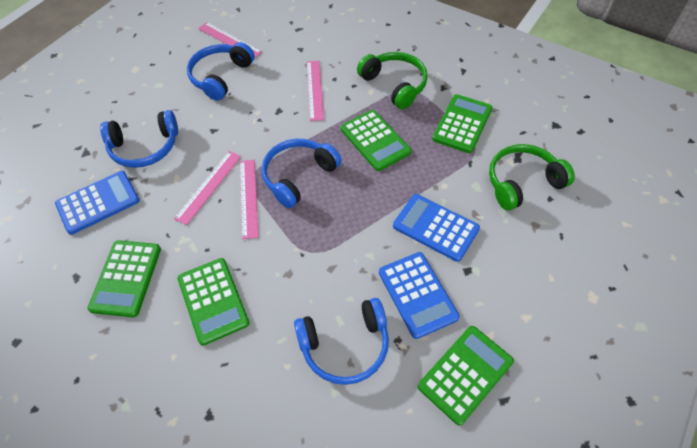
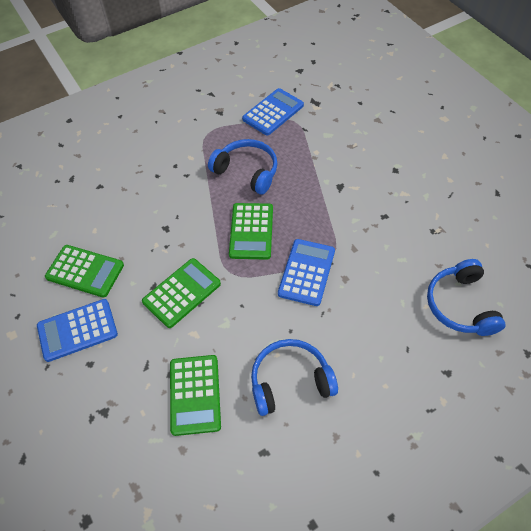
blue headphones: 4 -> 3
green calculator: 5 -> 4
green headphones: 2 -> 0
pink ruler: 4 -> 0

